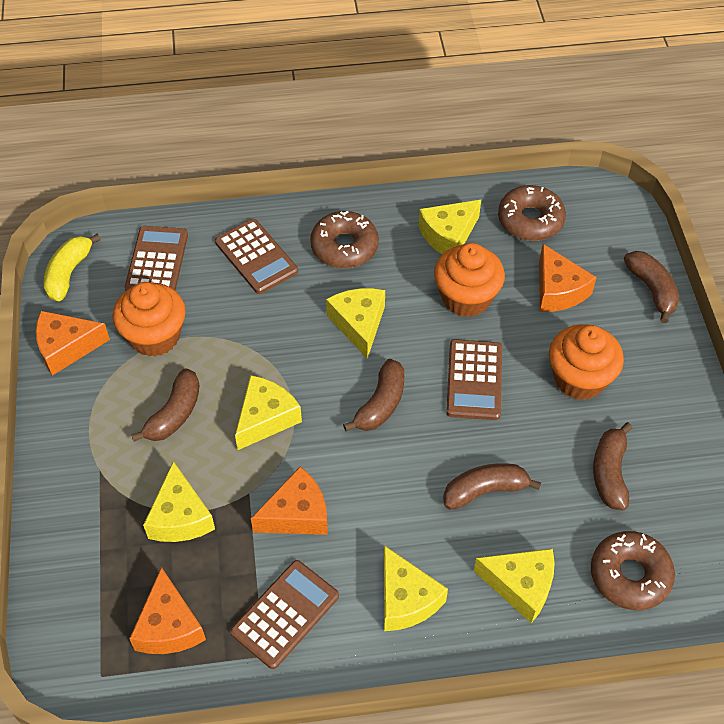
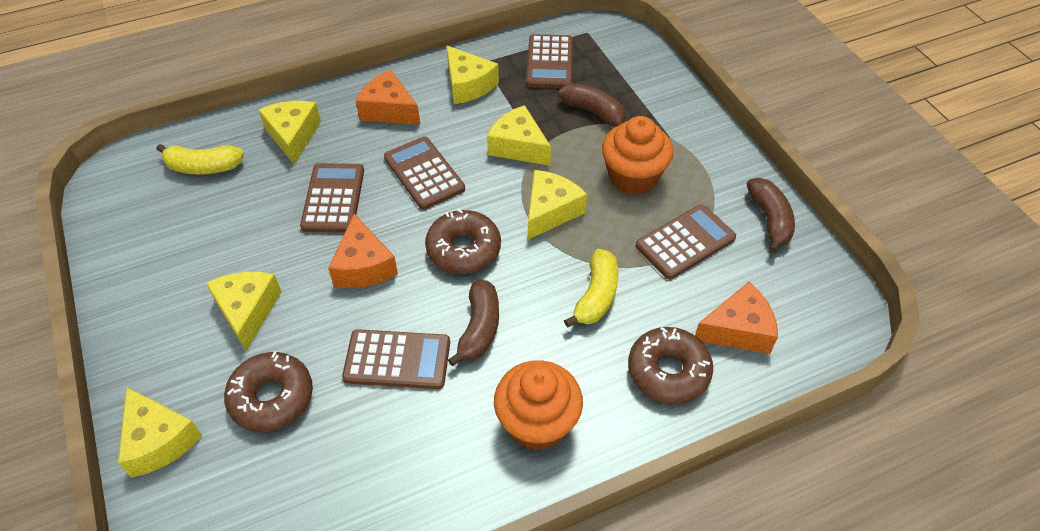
brown banana: 5 -> 3
brown calculator: 4 -> 5
orange cheese: 4 -> 3
orange cupcake: 3 -> 2
yellow banana: 1 -> 2

